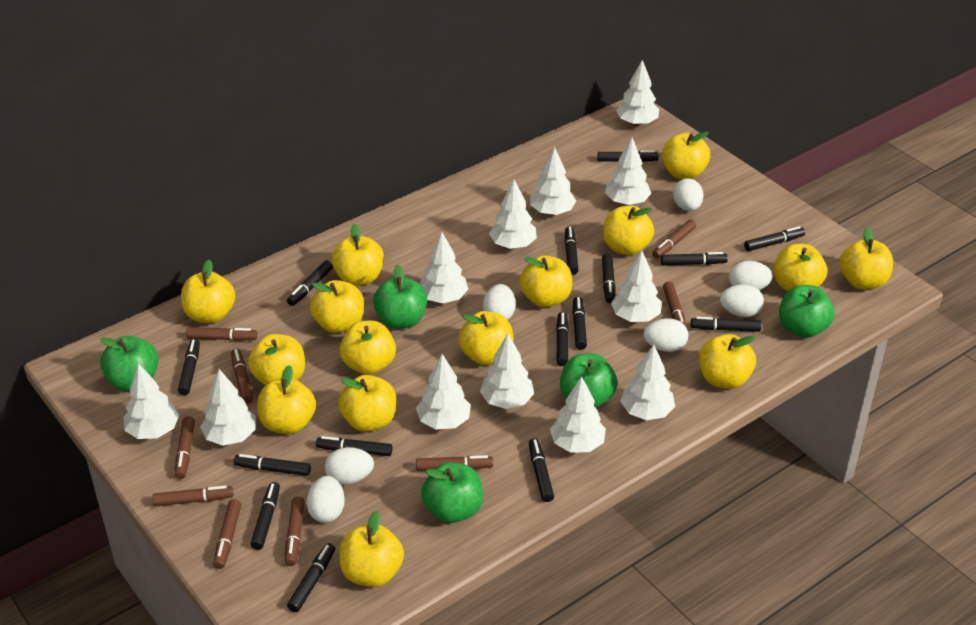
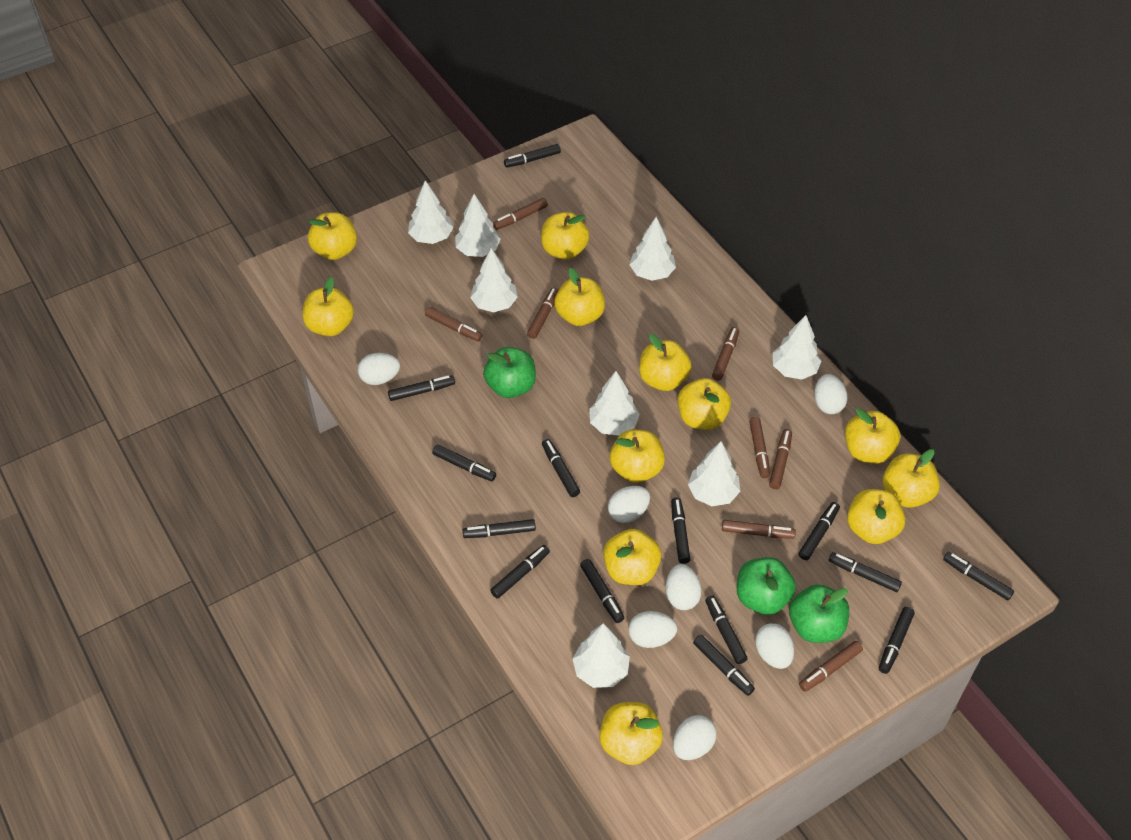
black marker: 15 -> 14
brown marker: 9 -> 8
green apple: 5 -> 3
white tree: 12 -> 8
yellow apple: 15 -> 12

